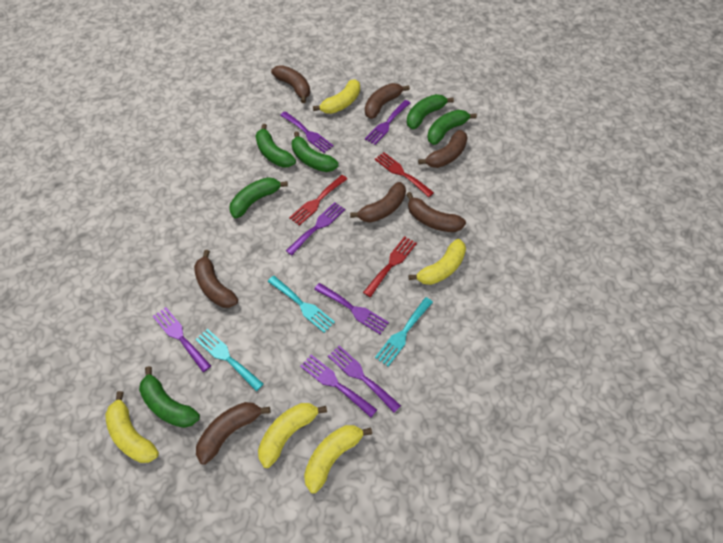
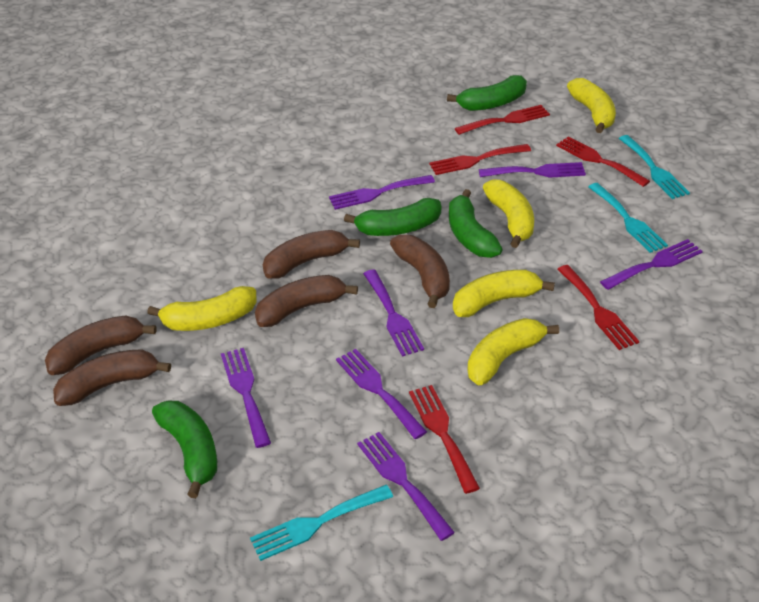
brown banana: 7 -> 5
green banana: 6 -> 4
red fork: 3 -> 5

